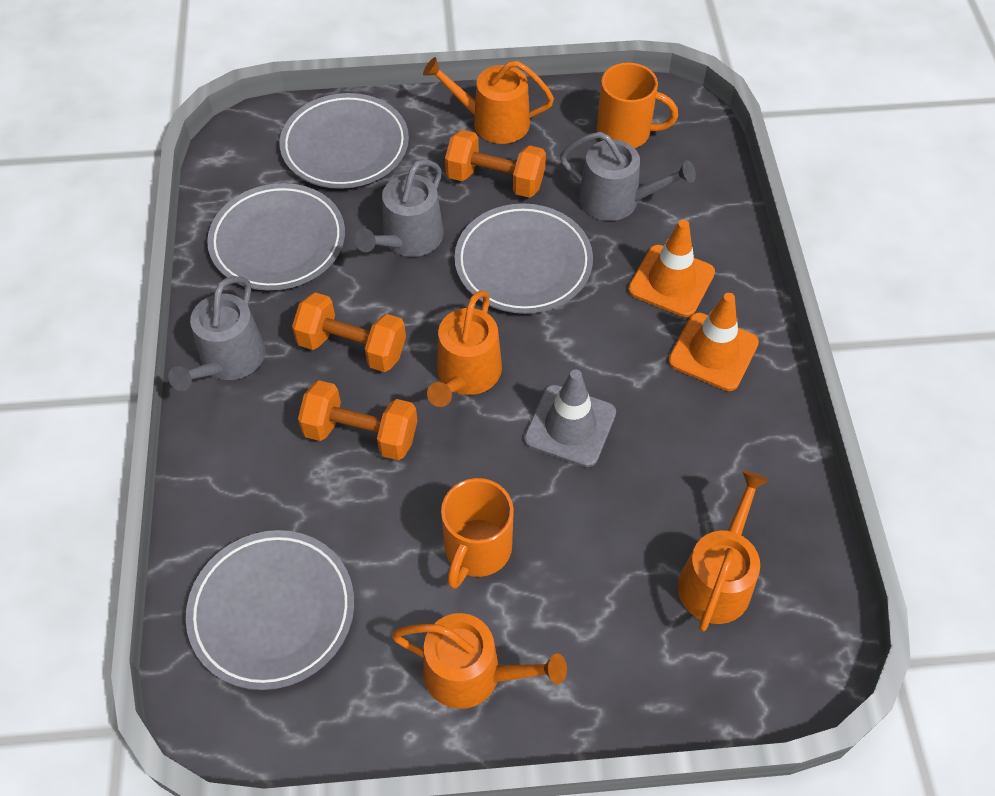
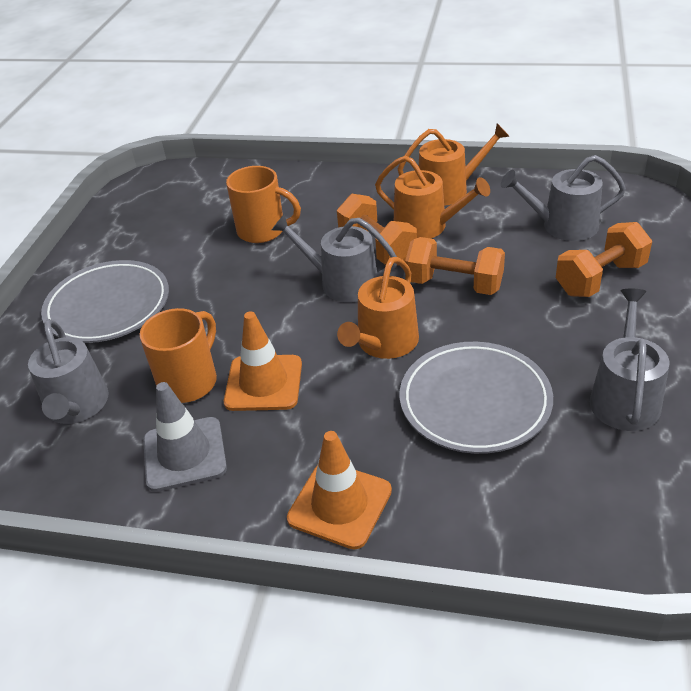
grey plate: 4 -> 2
grey watering can: 3 -> 4
orange watering can: 4 -> 3

